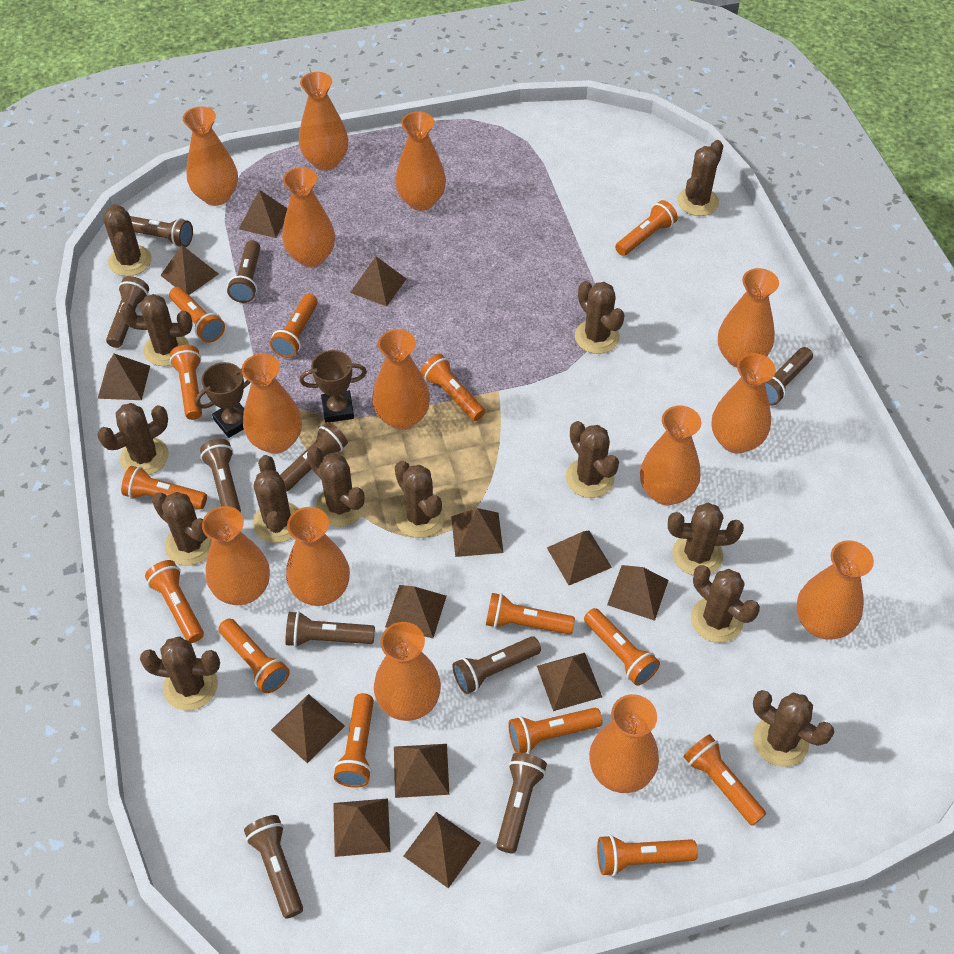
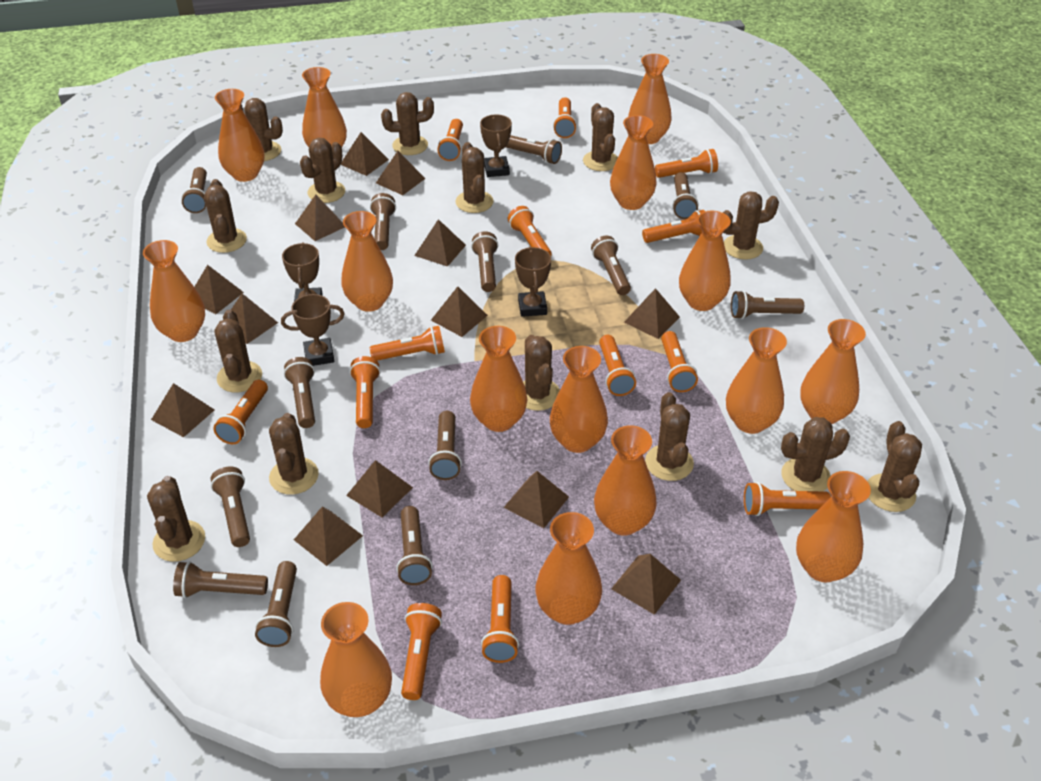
brown flashlight: 10 -> 13
brown trophy: 2 -> 4
orange flashlight: 14 -> 13
orange vase: 14 -> 15

